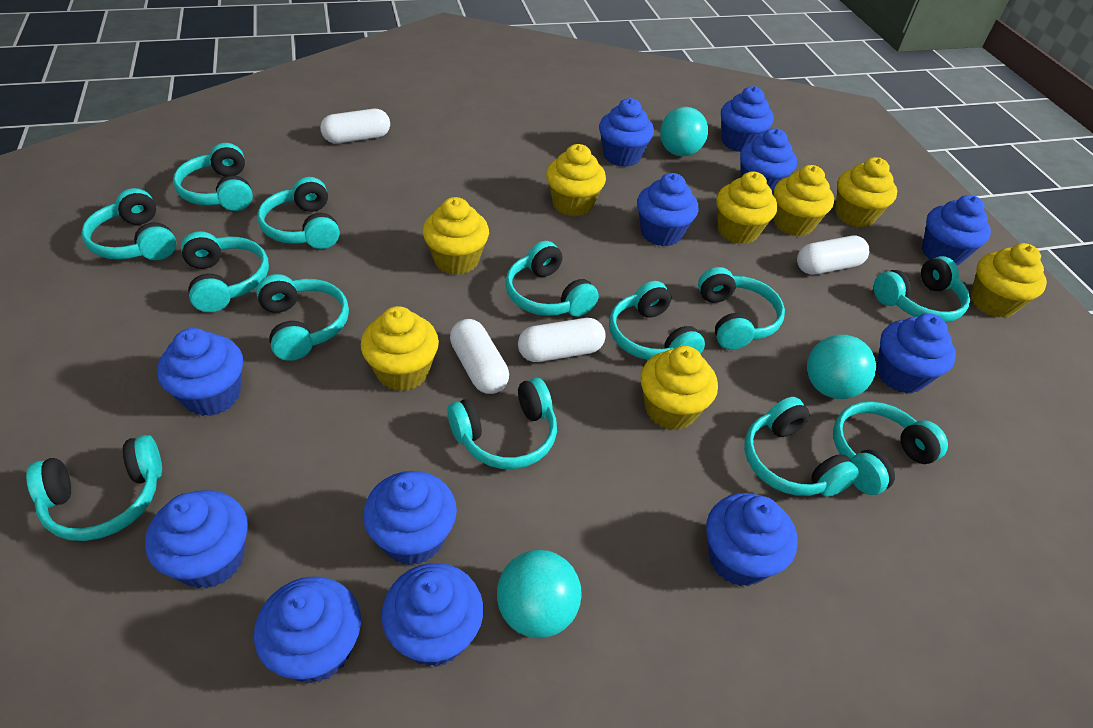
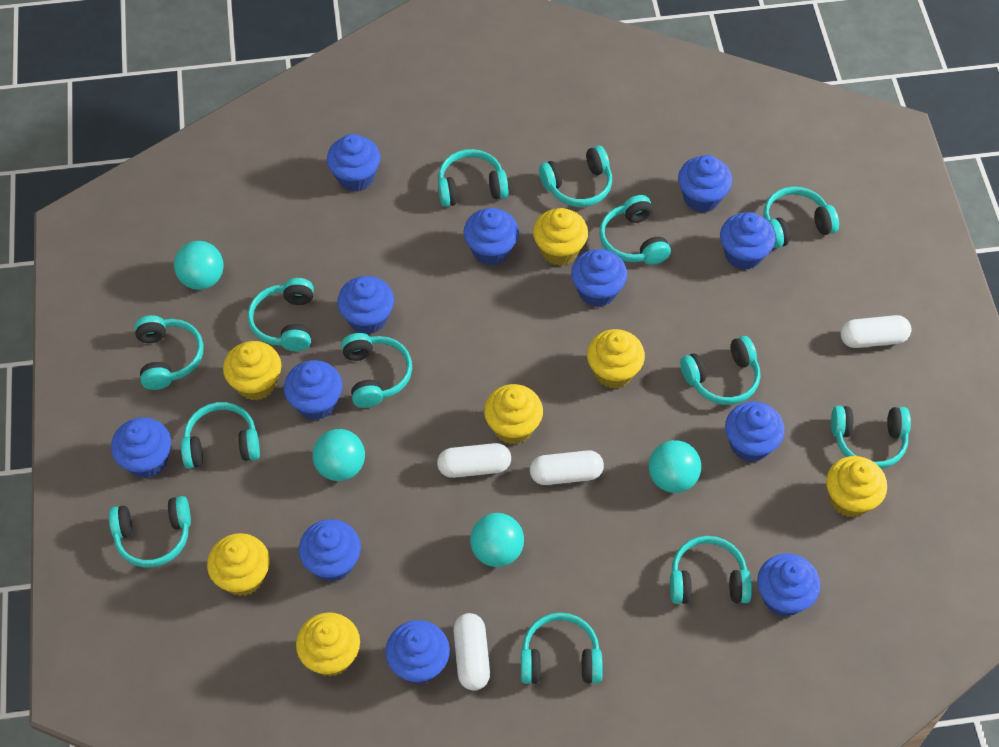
turquoise ball: 3 -> 4
yellow cupcake: 8 -> 7

